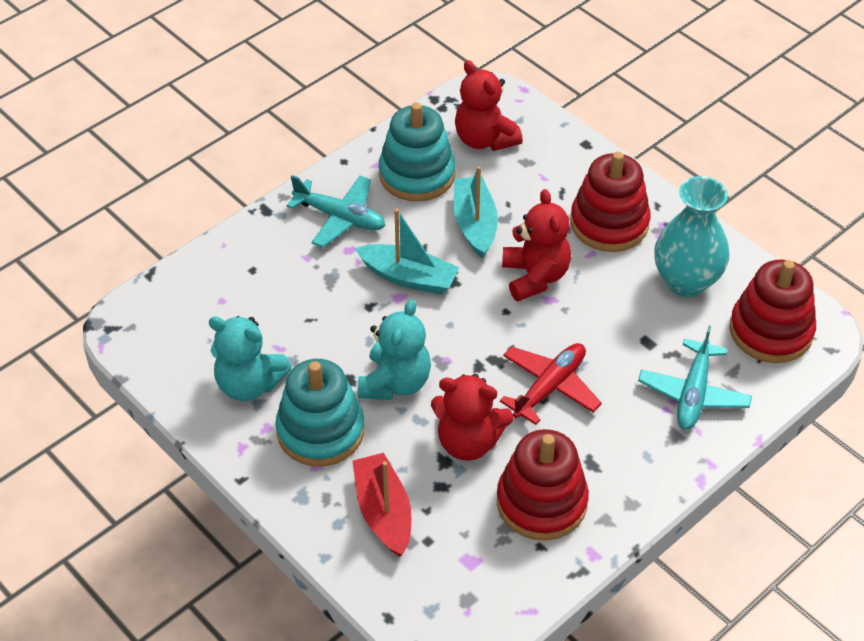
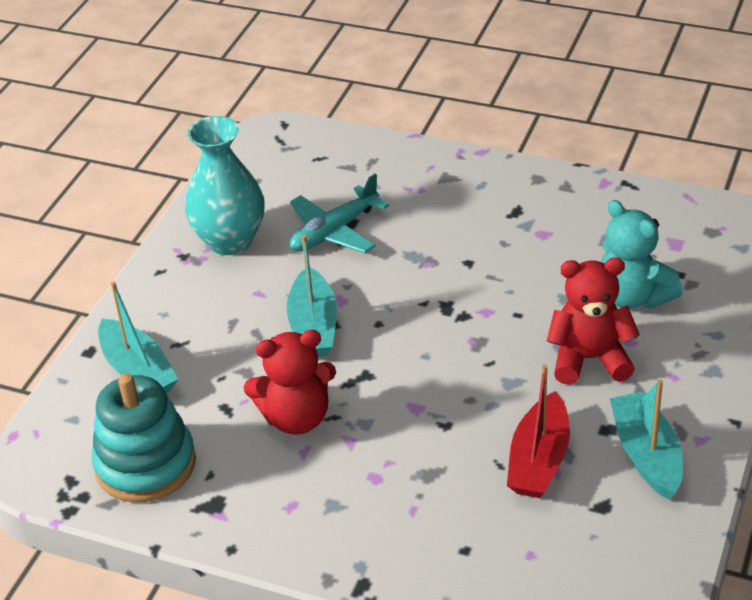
red plane: 1 -> 0
red stacking toy: 3 -> 0
red teddy bear: 3 -> 2
turquoise boat: 2 -> 3
turquoise plane: 2 -> 1
turquoise stacking toy: 2 -> 1
turquoise teddy bear: 2 -> 1

